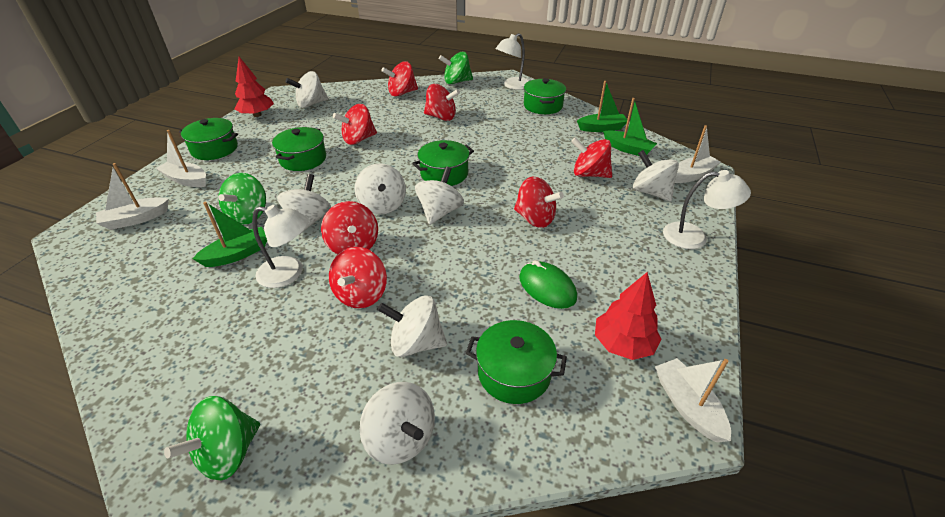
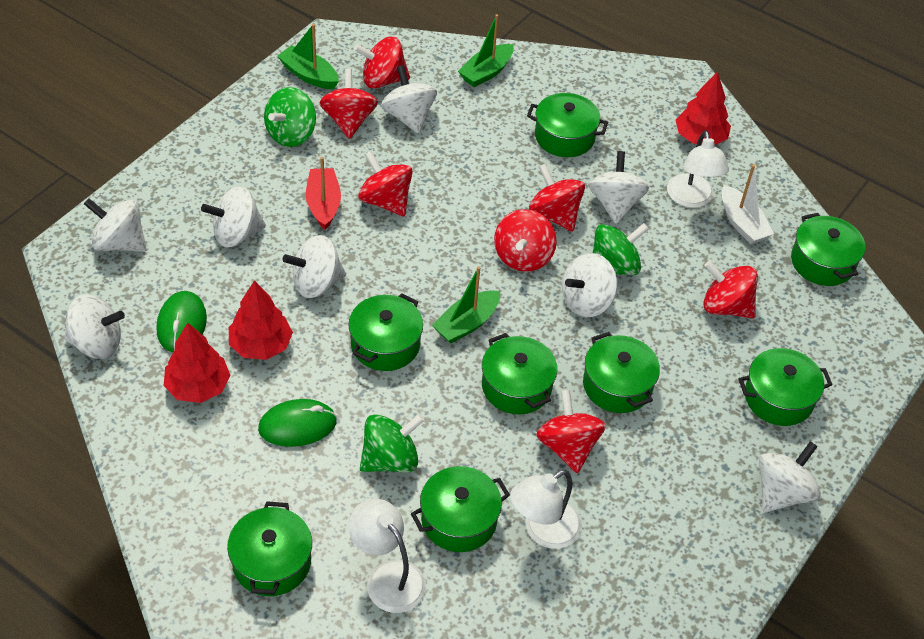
green mouse: 1 -> 2
green pot: 5 -> 8
red boat: 0 -> 1
red tree: 2 -> 3
white boat: 4 -> 1
white spinning top: 7 -> 8

